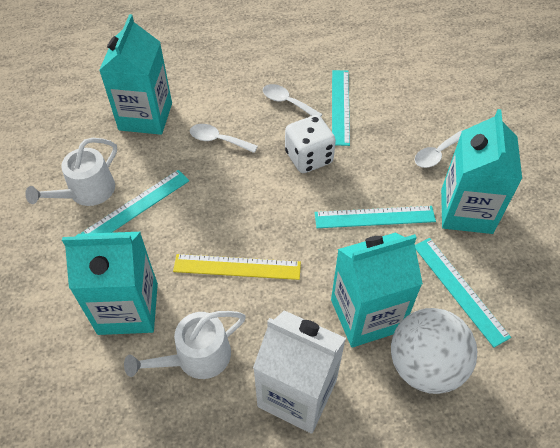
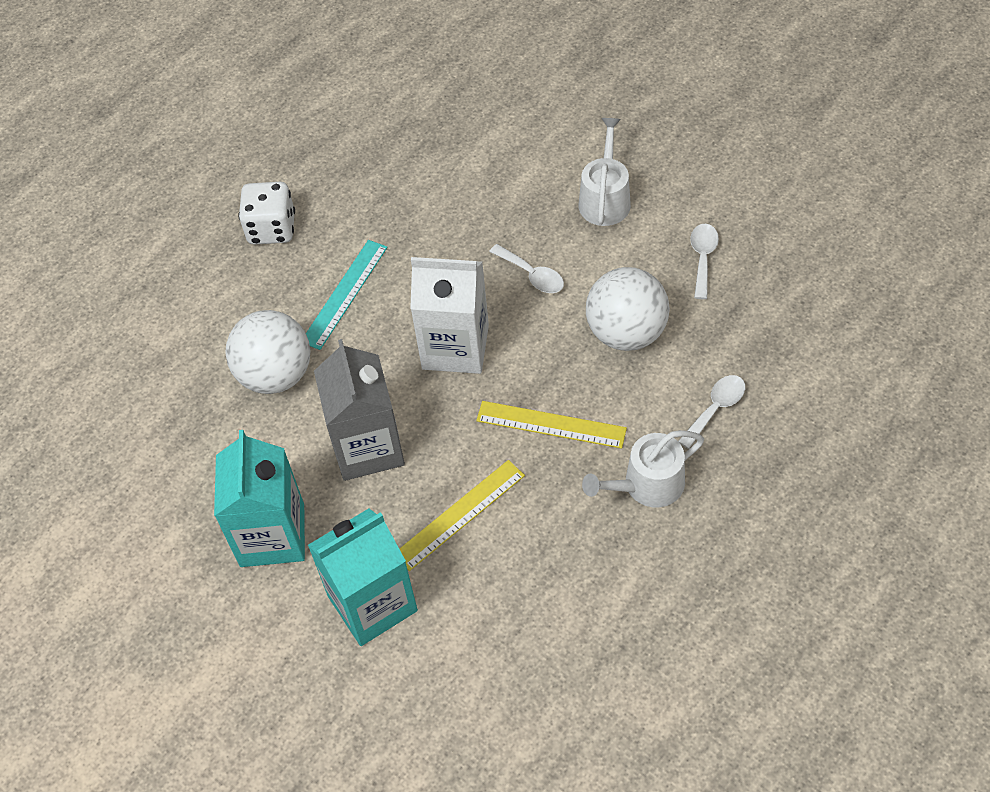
grey carton: 0 -> 1
turquoise carton: 4 -> 2
turquoise ruler: 4 -> 1
white ball: 1 -> 2
yellow ruler: 1 -> 2

